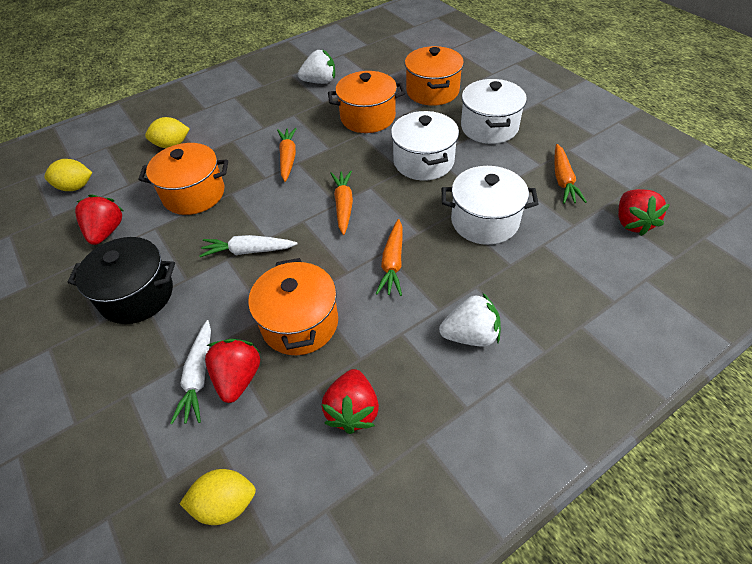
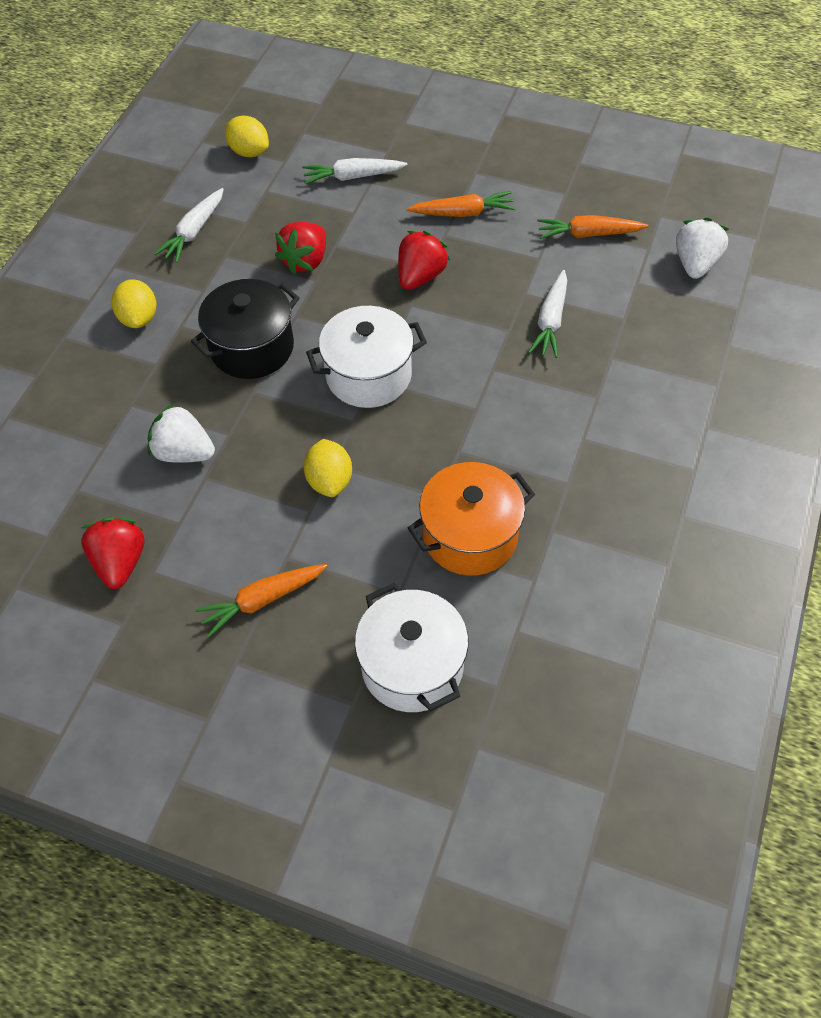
orange carrot: 4 -> 3
orange pot: 4 -> 1
red strawberry: 4 -> 3
white carrot: 2 -> 3
white pot: 3 -> 2

